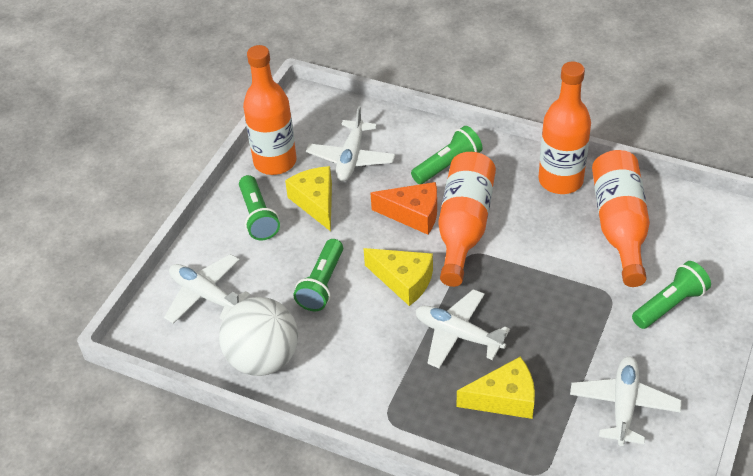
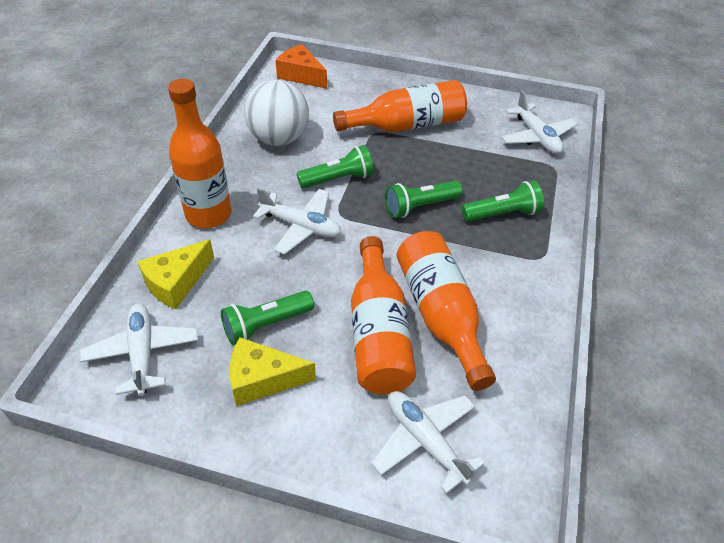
yellow cheese: 3 -> 2

